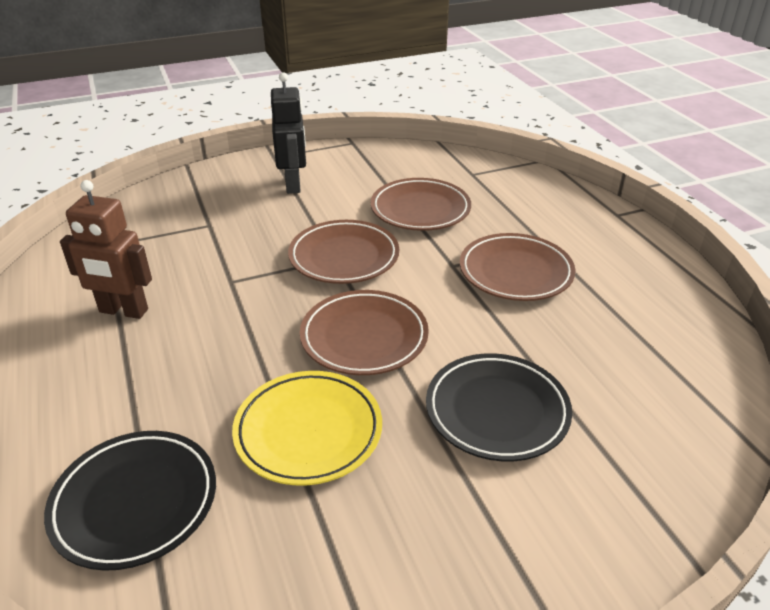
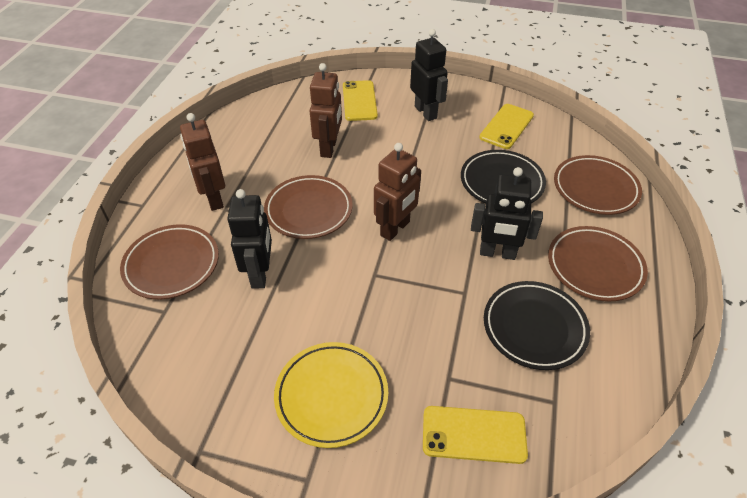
black robot: 1 -> 3
brown robot: 1 -> 3
yellow phone: 0 -> 3

